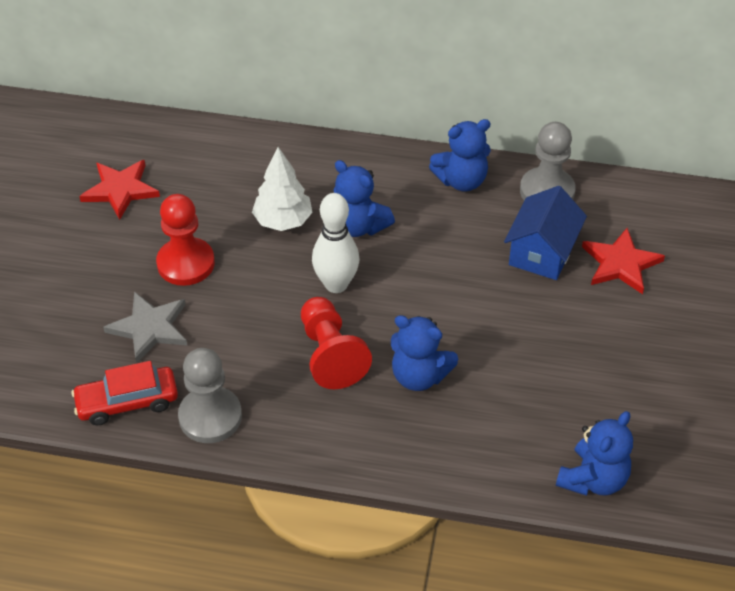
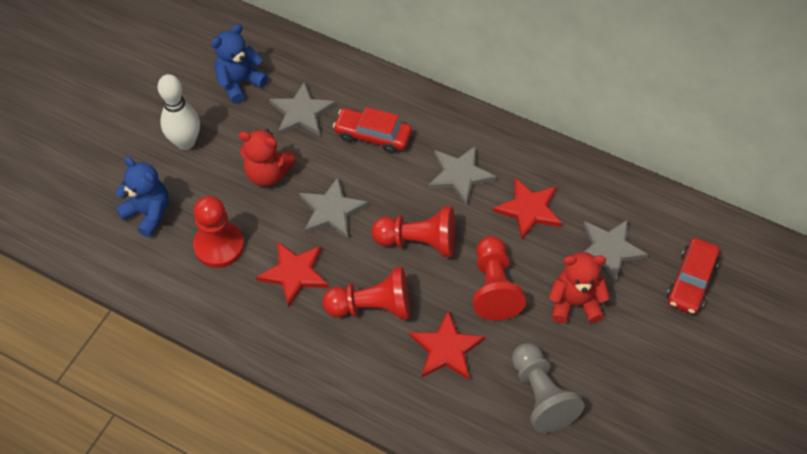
blue house: 1 -> 0
blue teddy bear: 4 -> 2
grey pawn: 2 -> 1
grey star: 1 -> 4
red car: 1 -> 2
red pawn: 2 -> 4
red star: 2 -> 3
red teddy bear: 0 -> 2
white tree: 1 -> 0

